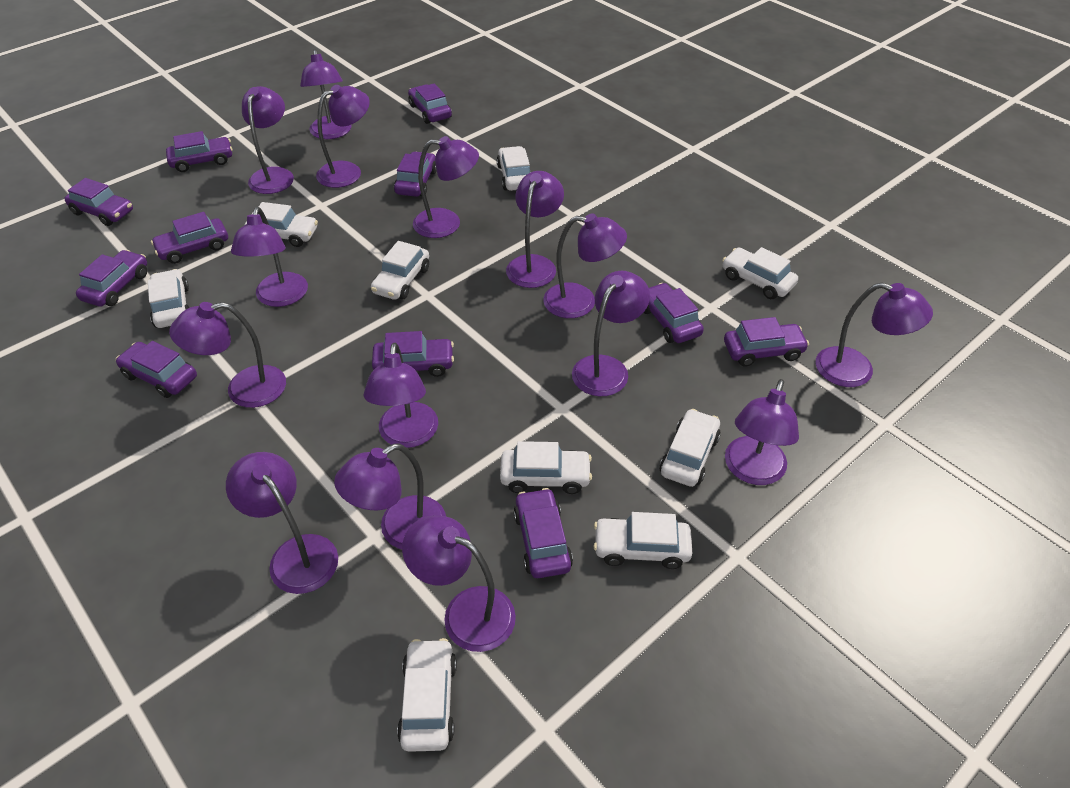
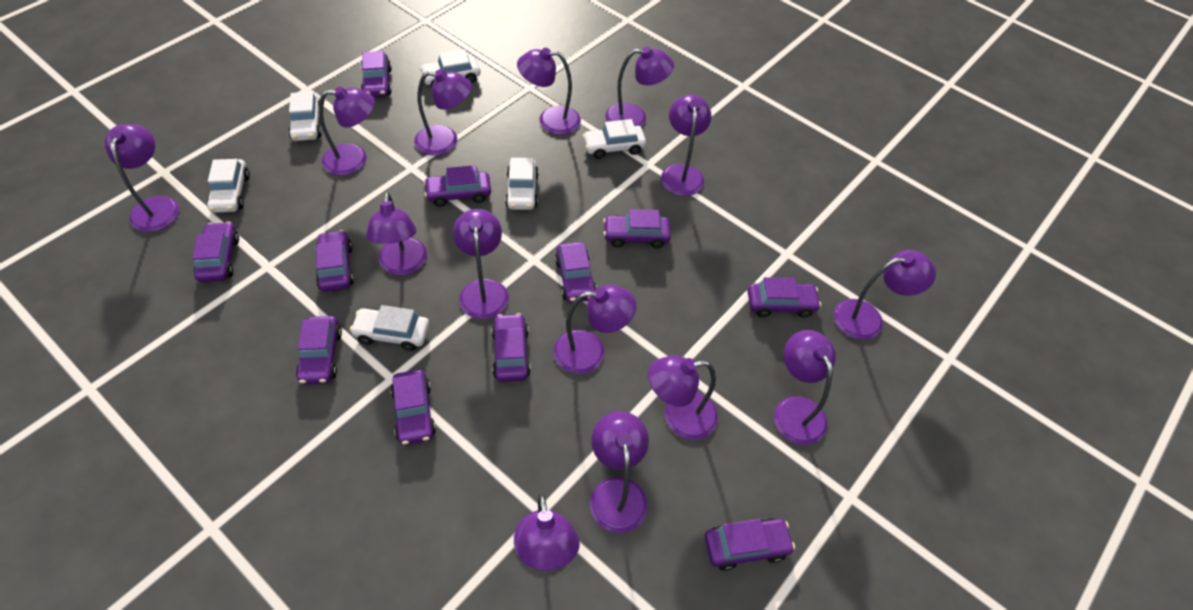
purple lamp: 15 -> 14
white car: 9 -> 6

